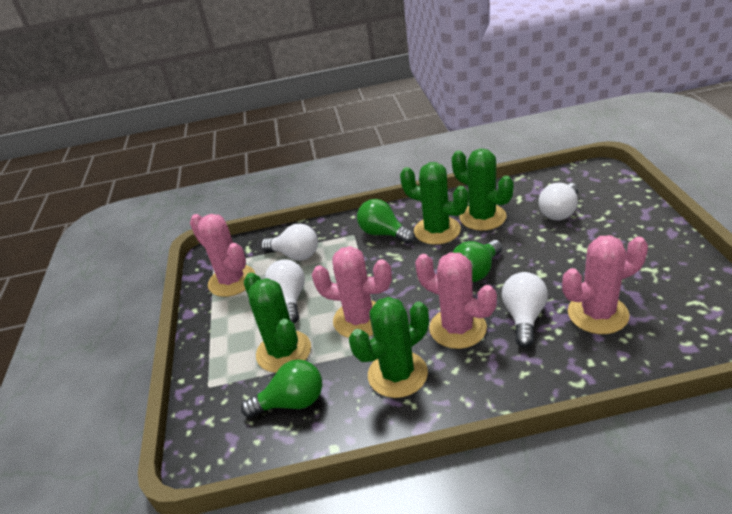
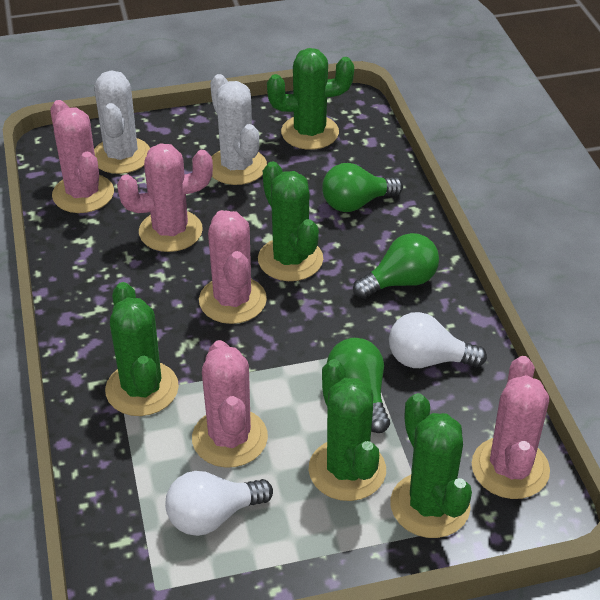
green cactus: 4 -> 5
pink cactus: 4 -> 5
white cactus: 0 -> 2
white light bulb: 4 -> 2

